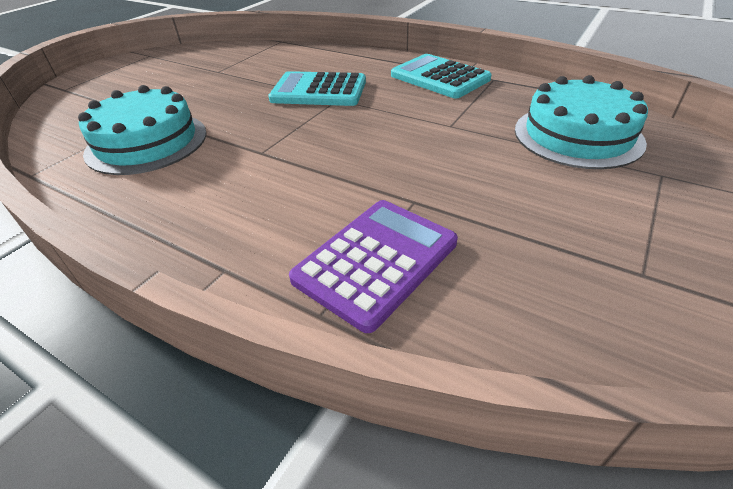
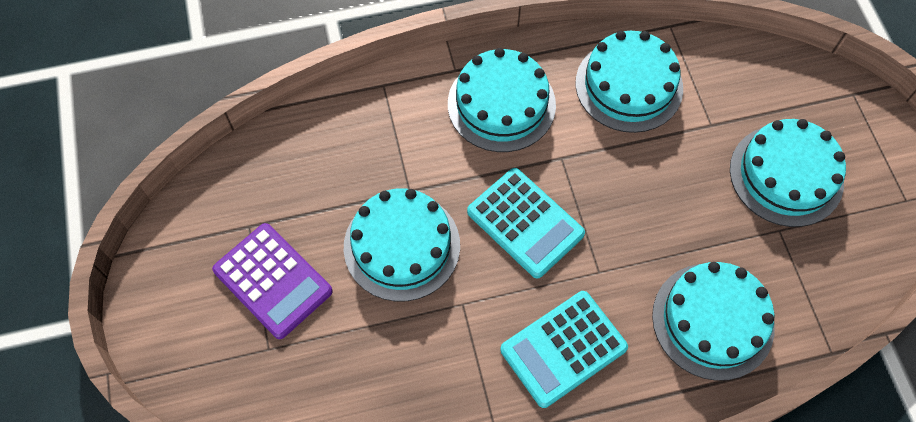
turquoise cake: 2 -> 5

